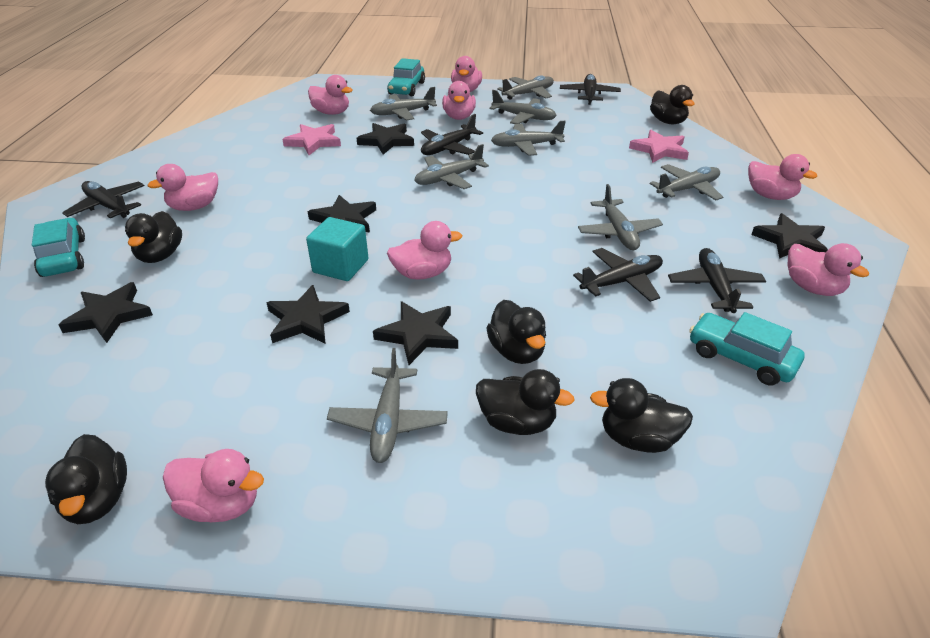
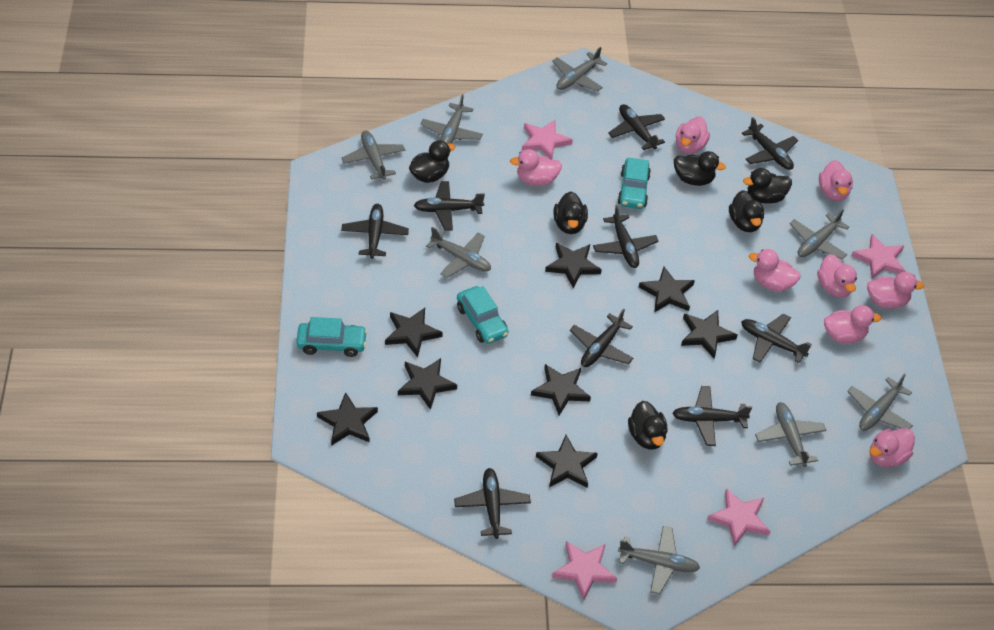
black plane: 5 -> 9
black star: 6 -> 8
pink star: 2 -> 4
turquoise cube: 1 -> 0

